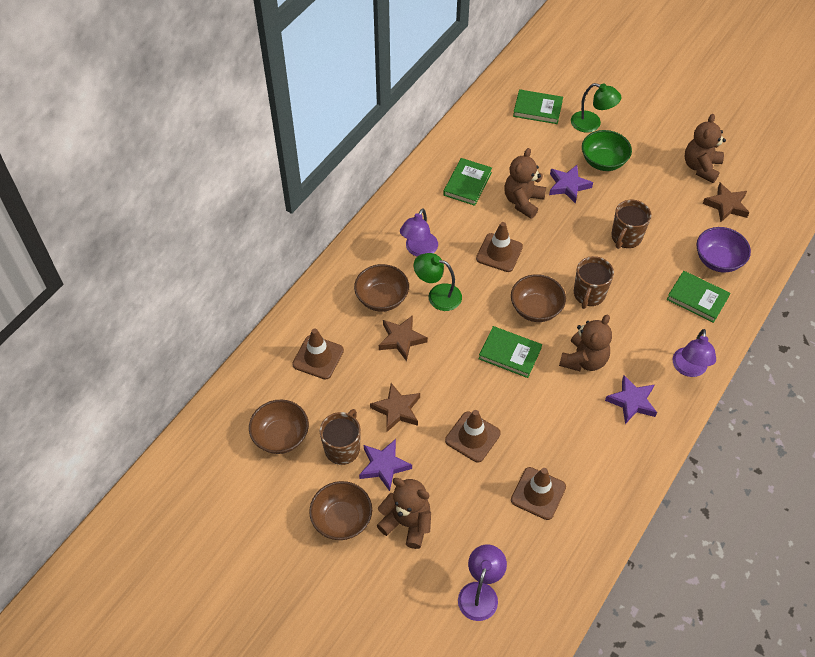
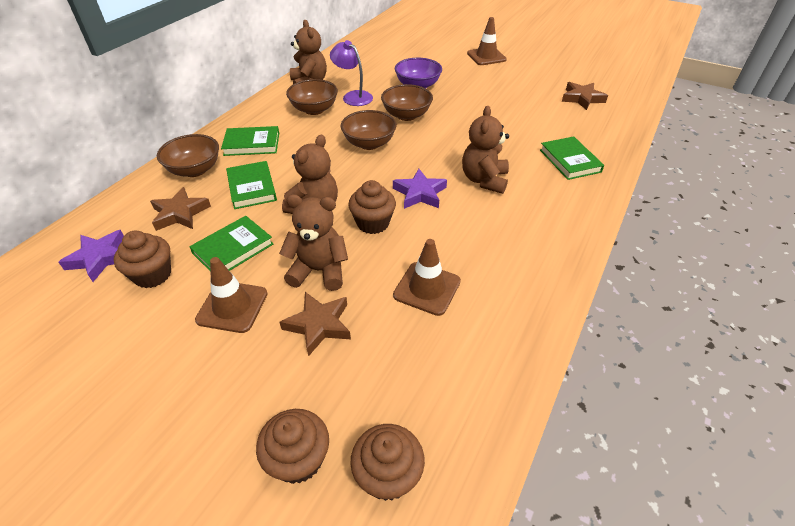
brown cupcake: 0 -> 4
brown mug: 3 -> 0
brown traffic cone: 4 -> 3
green bowl: 1 -> 0
green lamp: 2 -> 0
purple lamp: 3 -> 1
purple star: 3 -> 2

